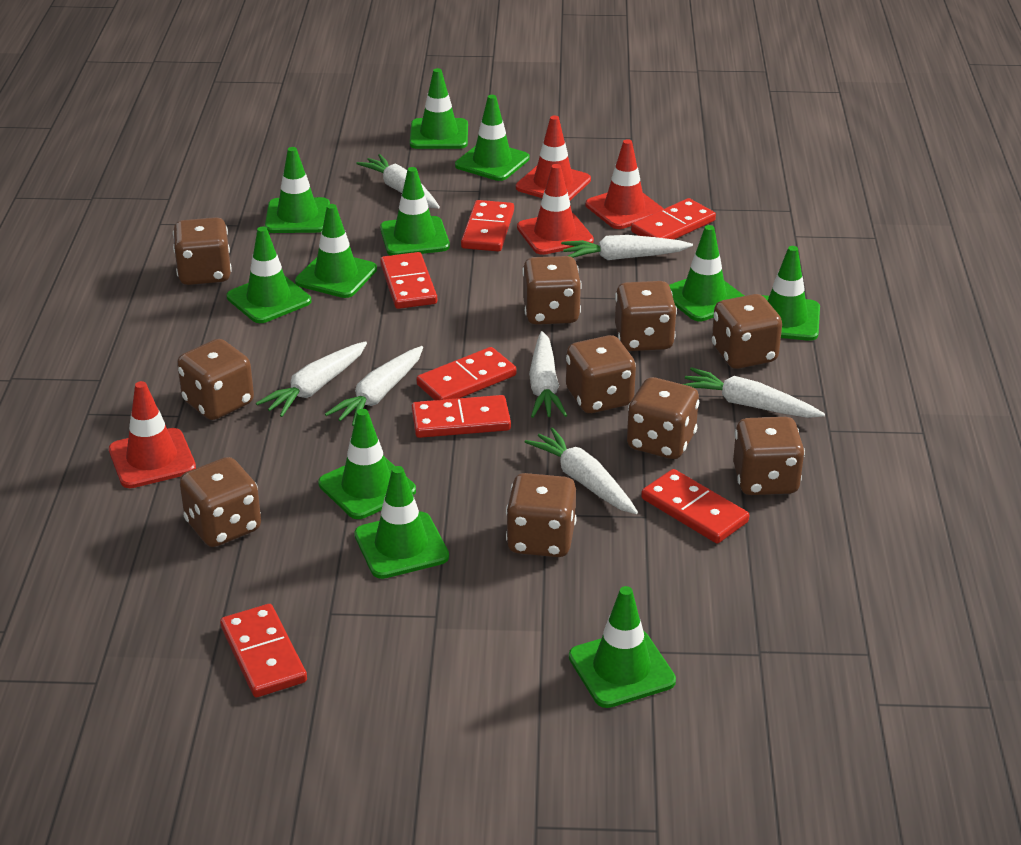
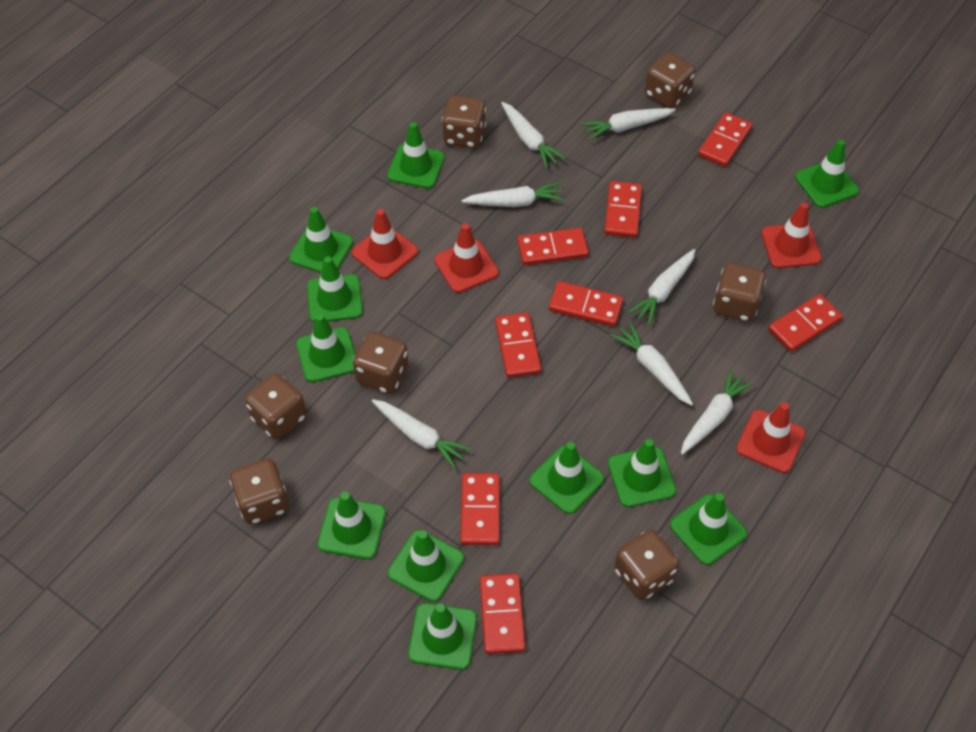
brown dice: 10 -> 7
red domino: 7 -> 8

